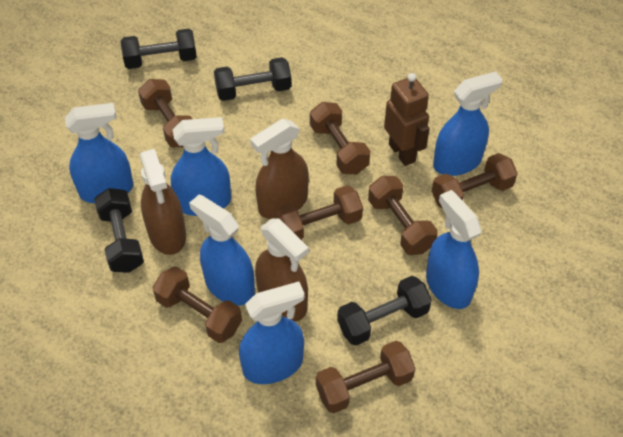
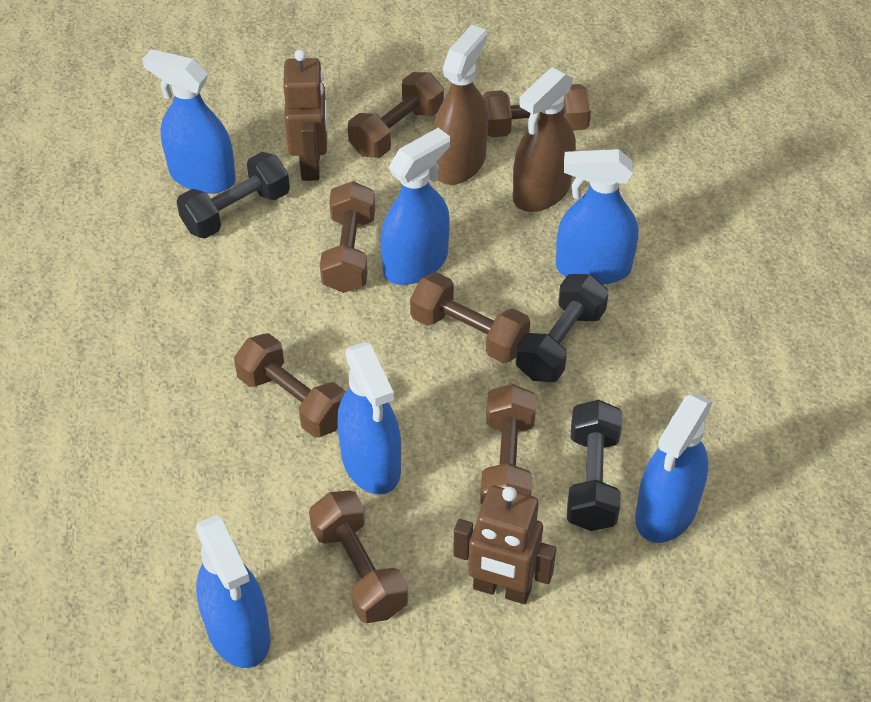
black dumbbell: 4 -> 3
brown robot: 1 -> 2
brown spray bottle: 3 -> 2

